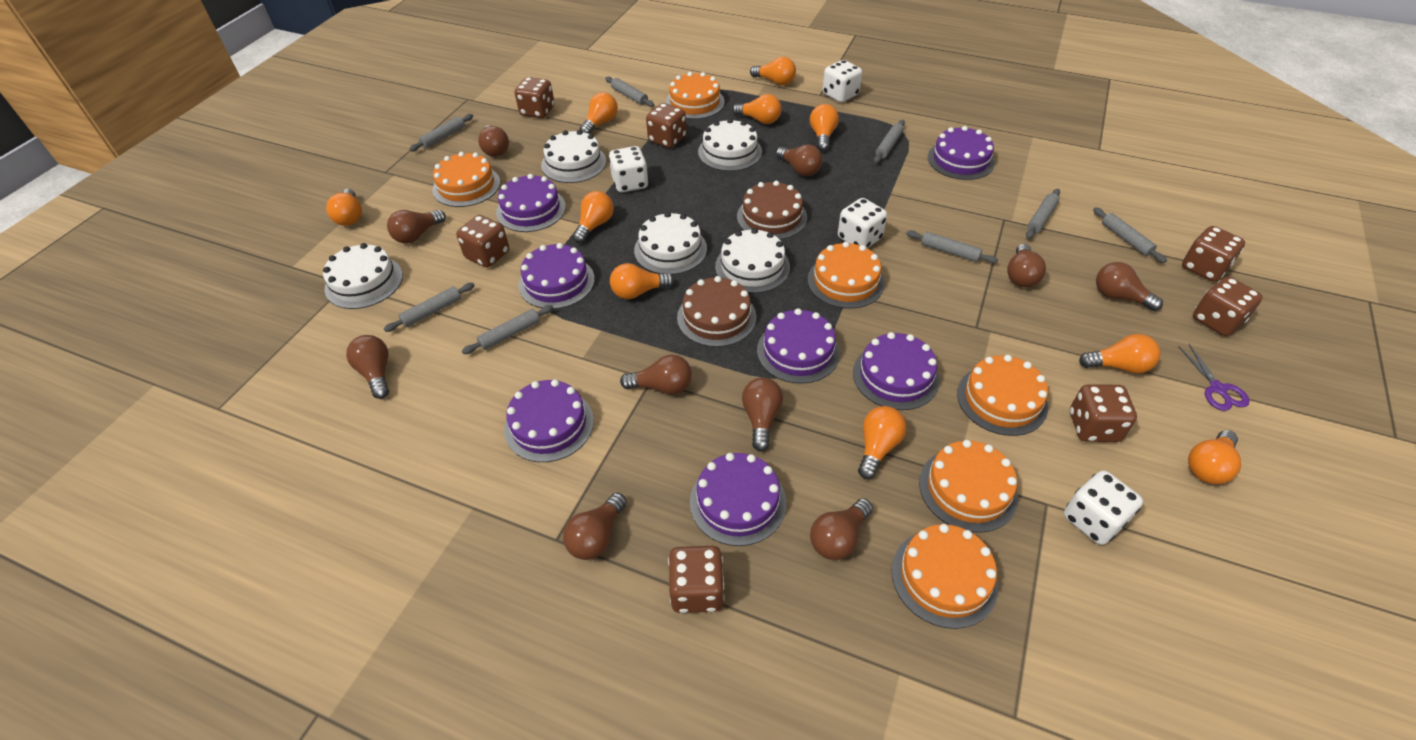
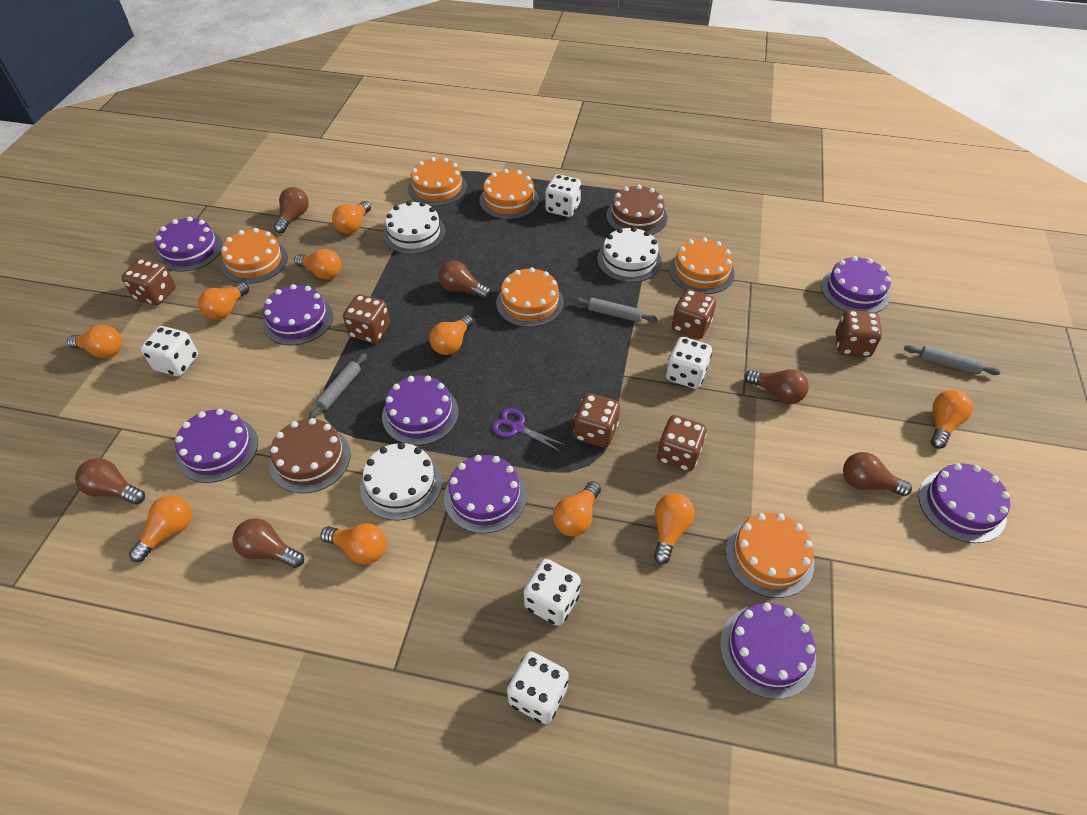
brown dice: 7 -> 6
brown light bulb: 10 -> 6
grey rolling pin: 8 -> 3
purple cake: 7 -> 8
white cake: 5 -> 3
white dice: 4 -> 5

